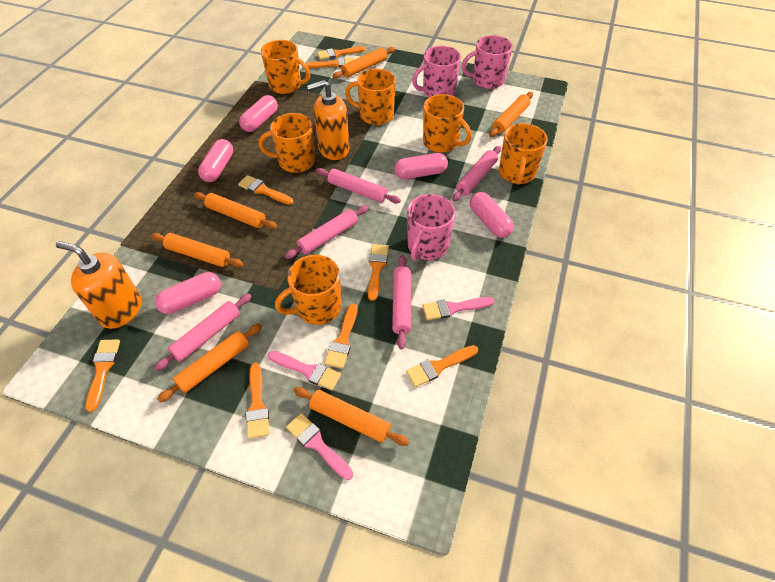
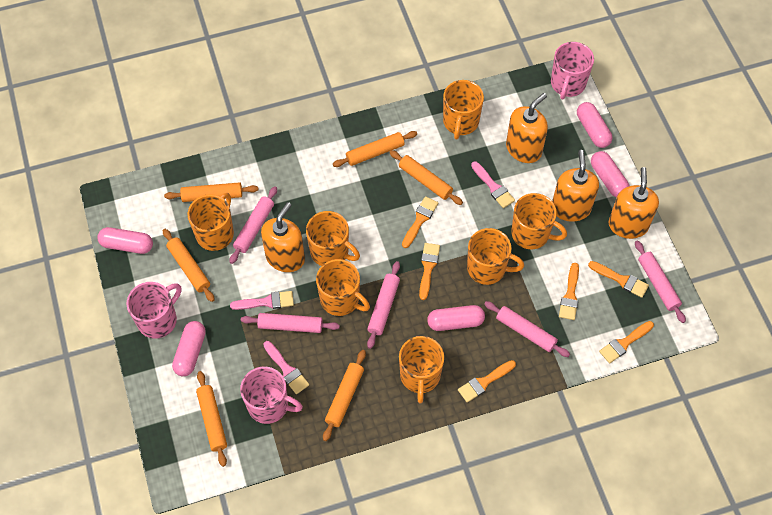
orange brush: 8 -> 6
orange mug: 6 -> 7
orange soap dispenser: 2 -> 4

